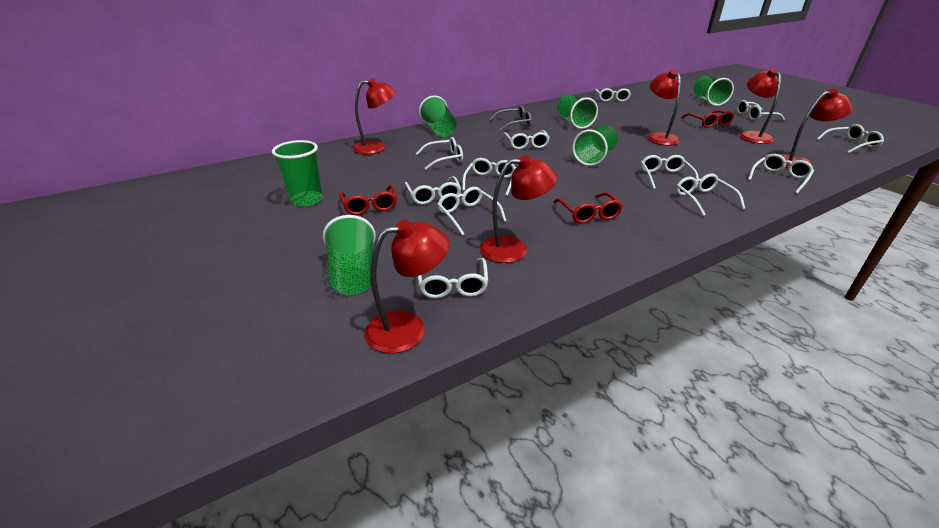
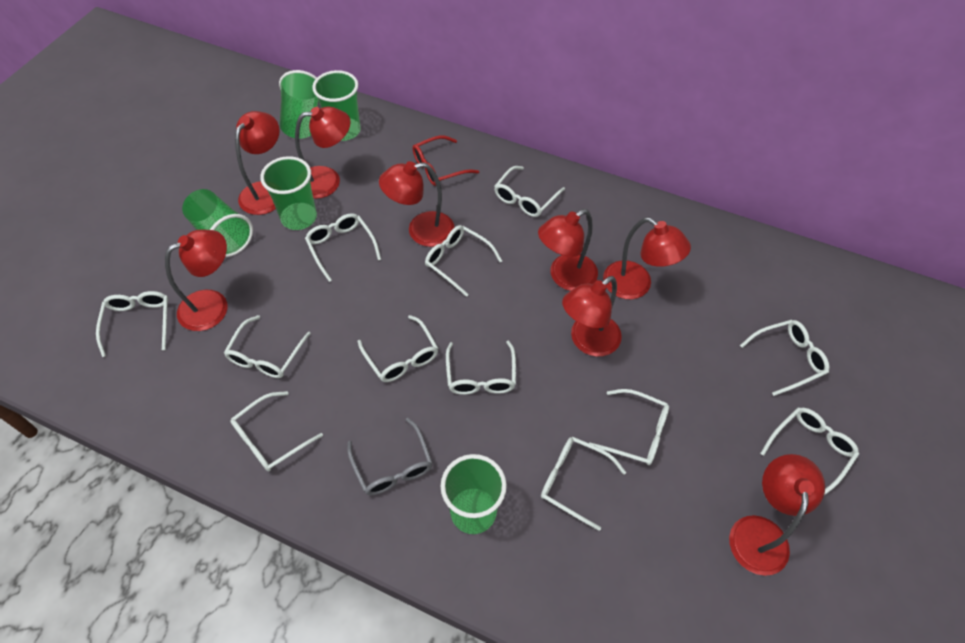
green cup: 6 -> 5
red glasses: 3 -> 1
red lamp: 6 -> 8

